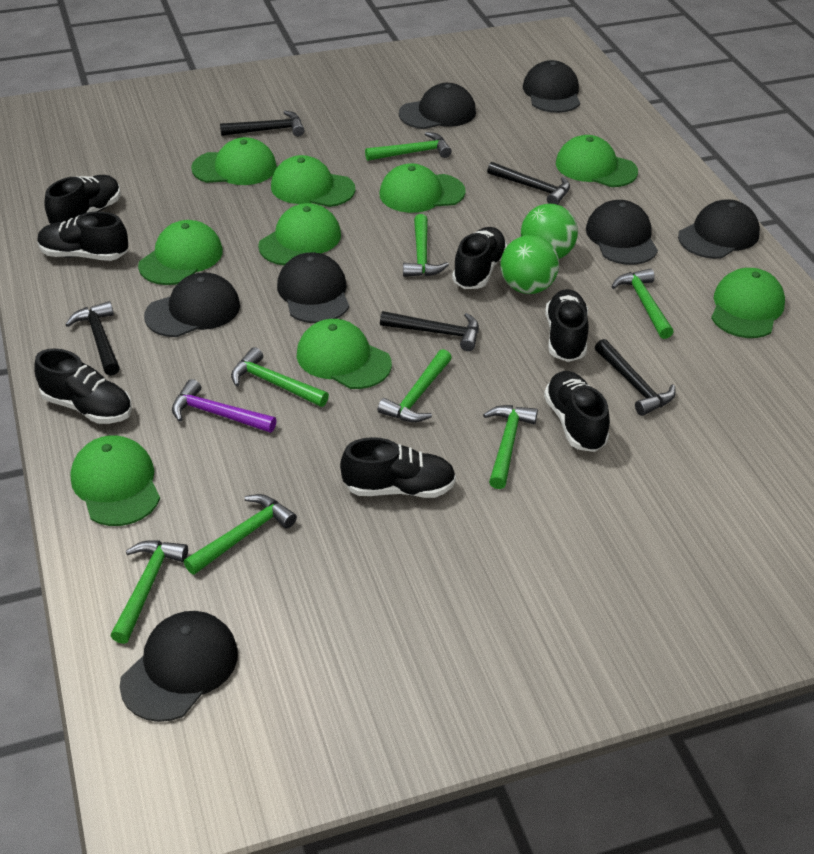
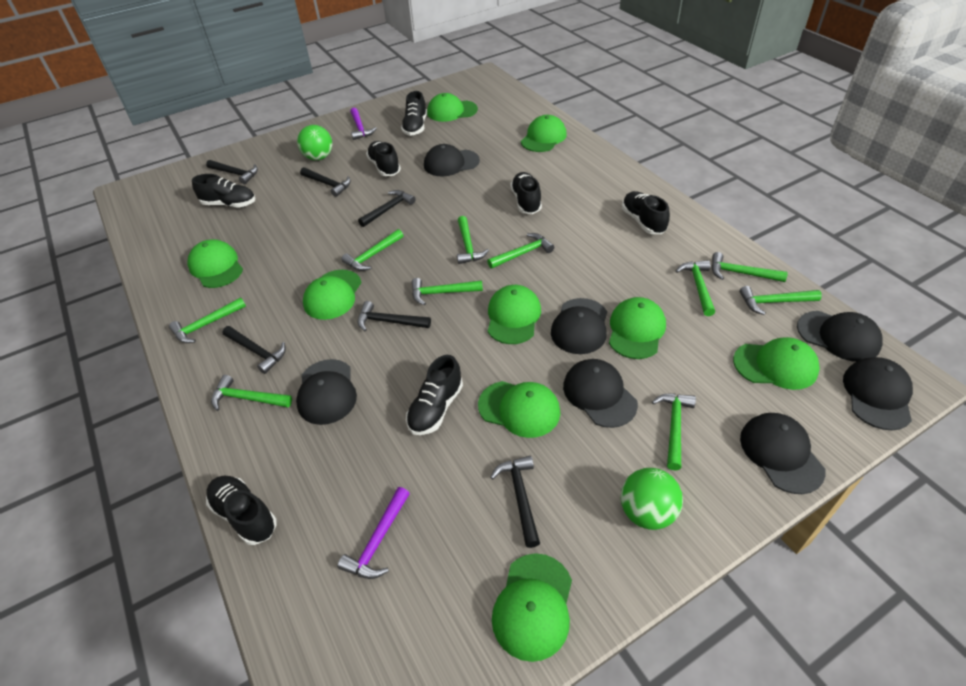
black hammer: 5 -> 6
green hammer: 8 -> 10
purple hammer: 1 -> 2

